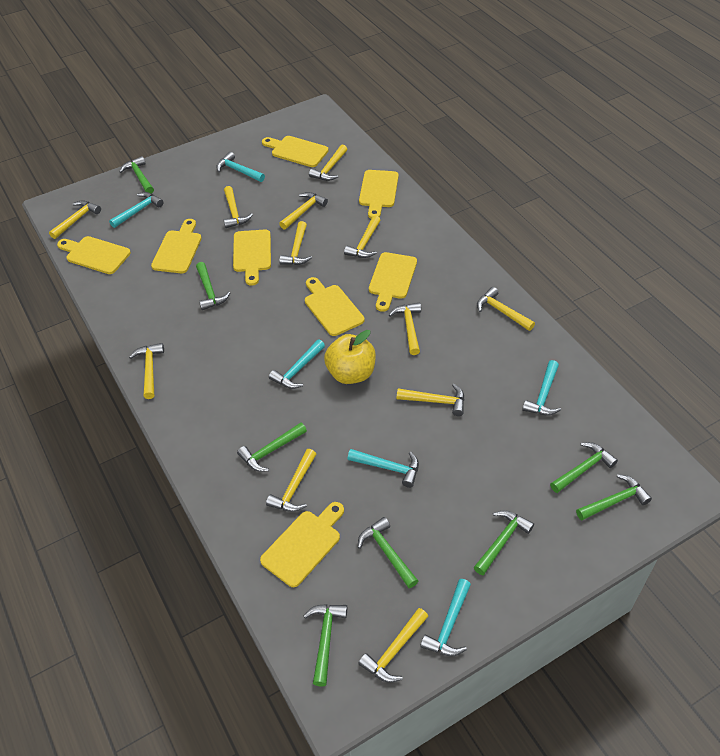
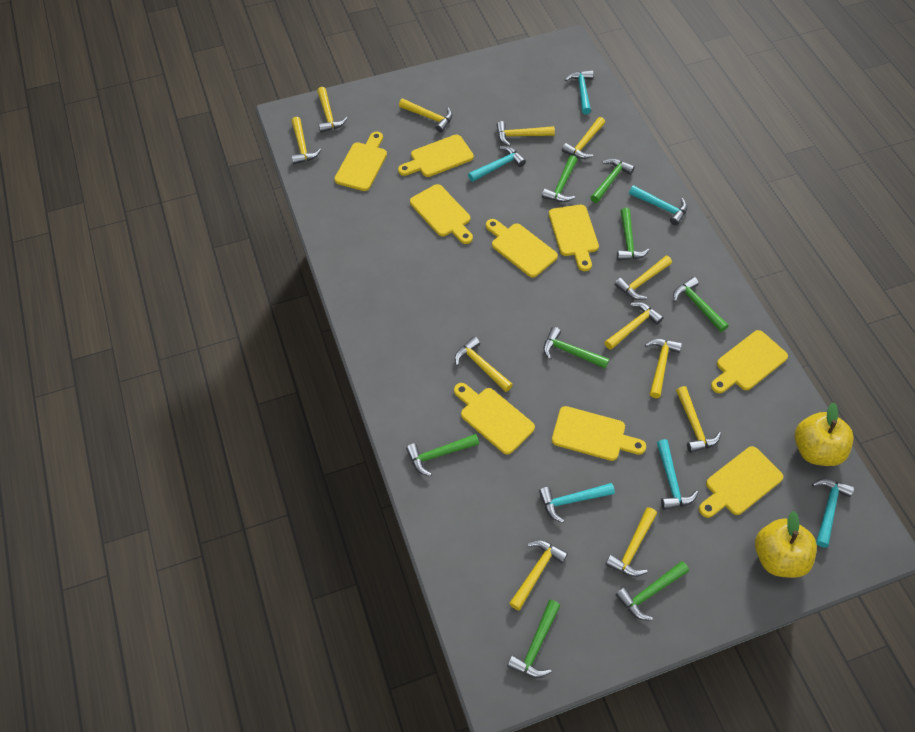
yellow apple: 1 -> 2
yellow cutting board: 8 -> 9

